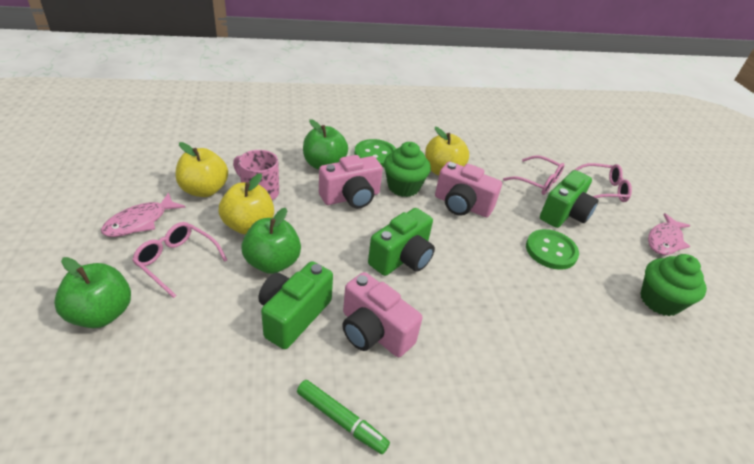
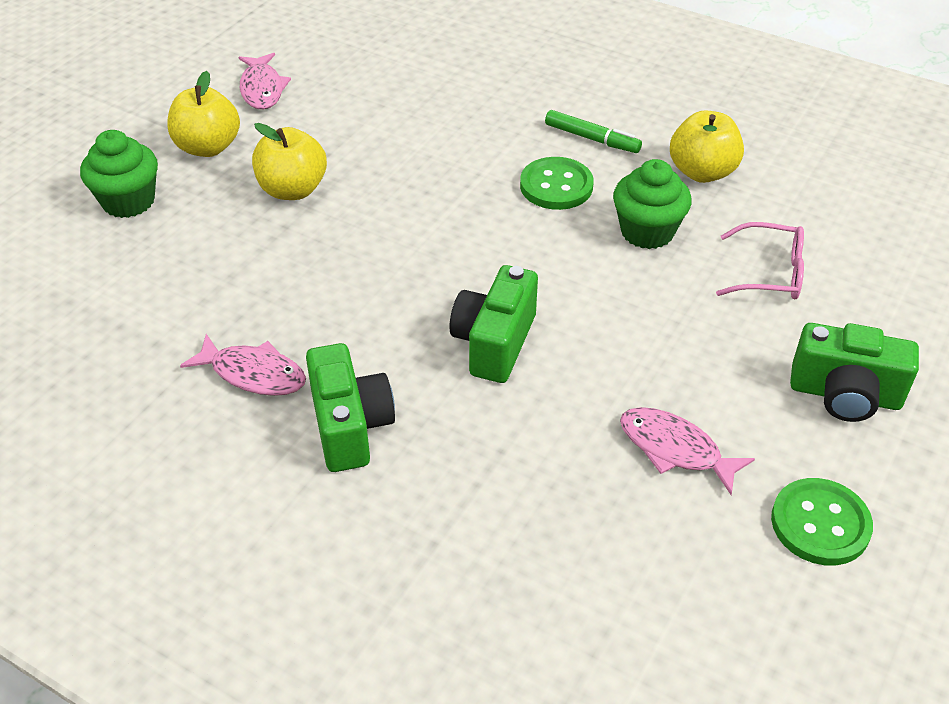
green apple: 3 -> 0
pink camera: 3 -> 0
pink fish: 2 -> 3
pink glasses: 3 -> 1
pink mug: 1 -> 0

